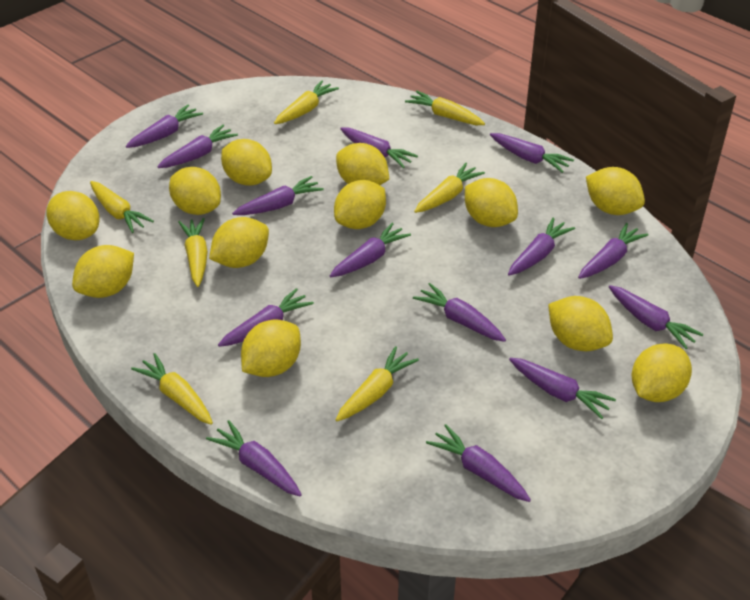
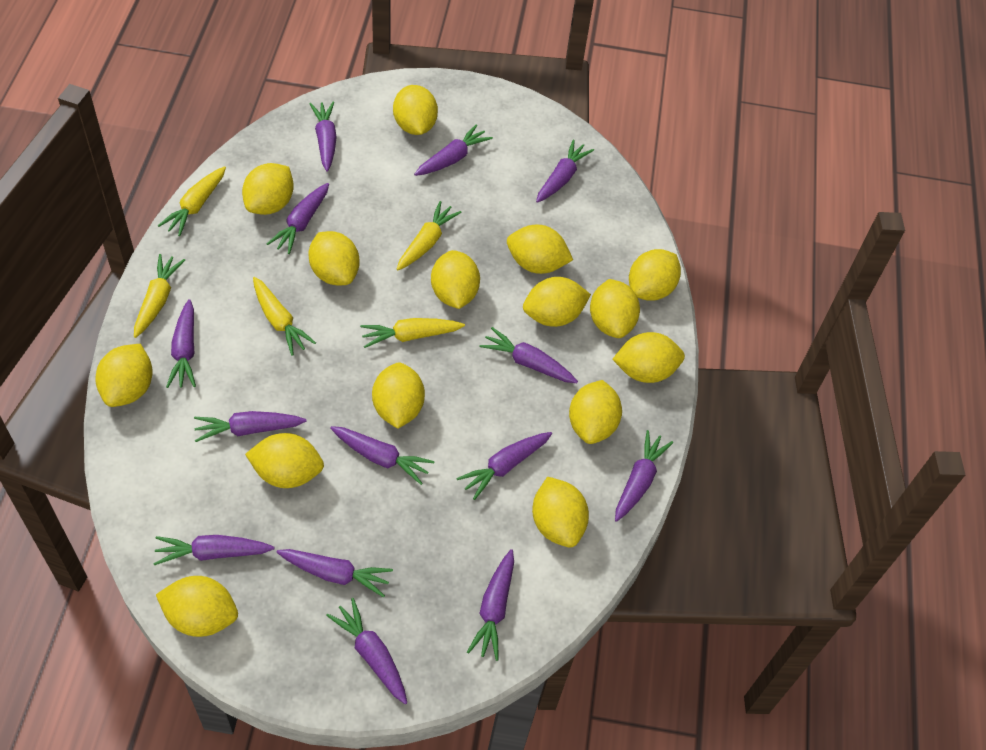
yellow carrot: 7 -> 5
yellow lemon: 12 -> 15

